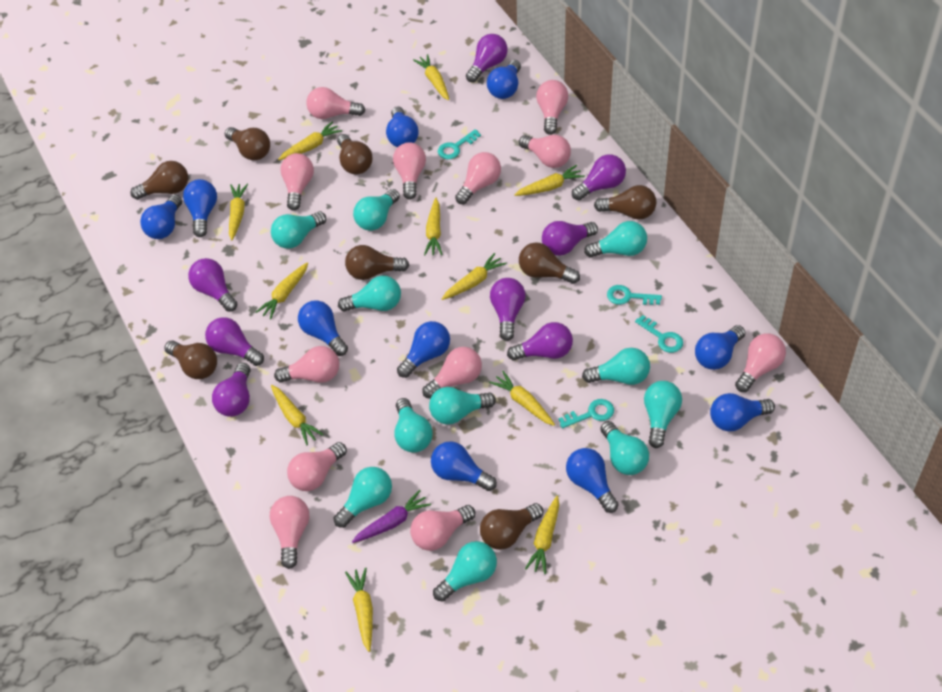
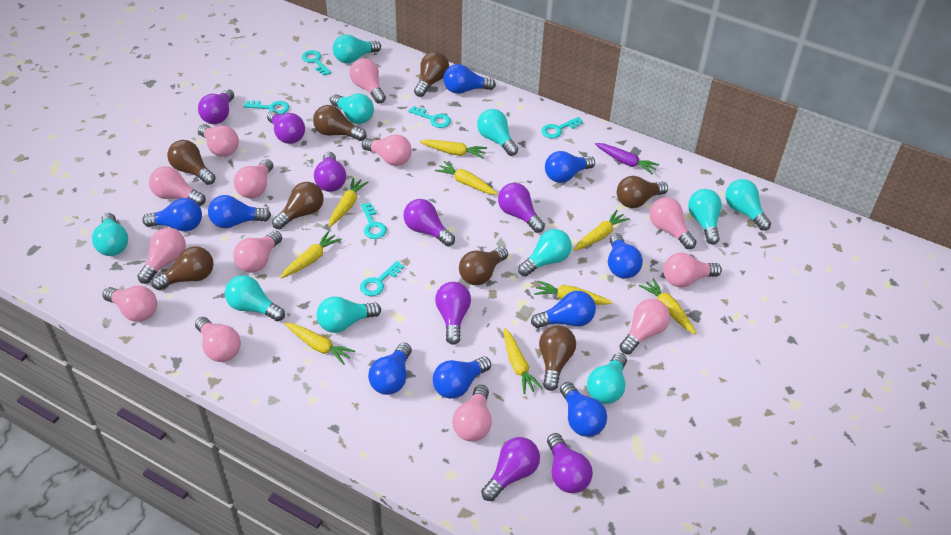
blue light bulb: 10 -> 9
pink light bulb: 12 -> 13
turquoise key: 4 -> 6
turquoise light bulb: 11 -> 10
yellow carrot: 11 -> 9

